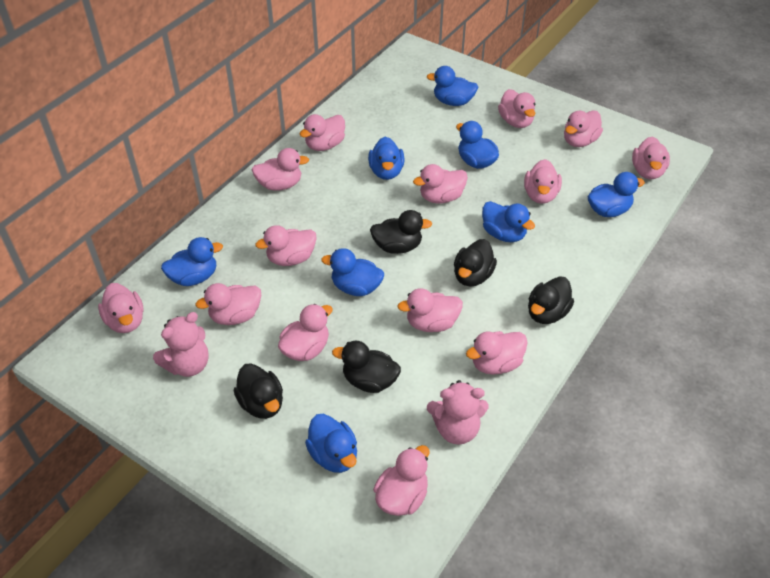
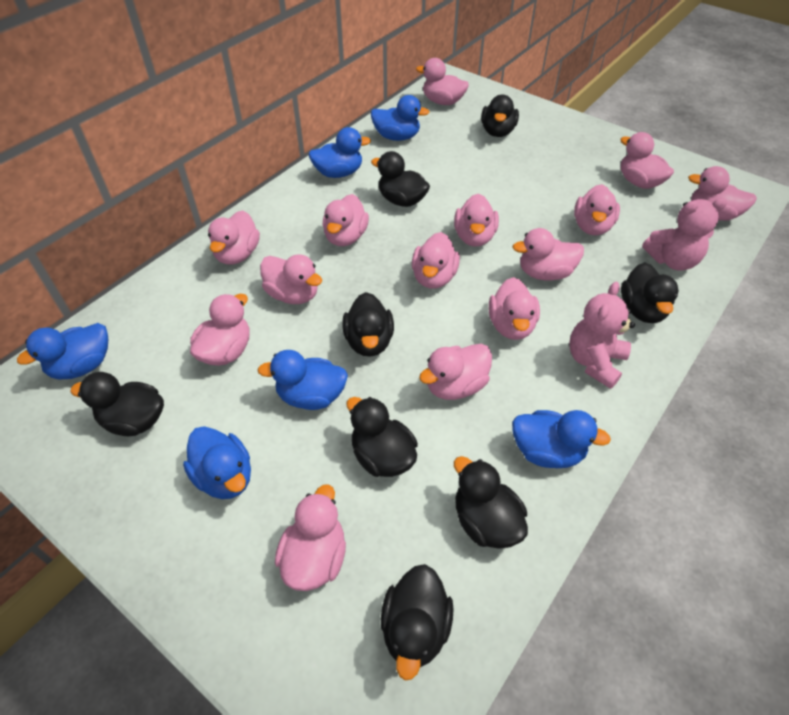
black duck: 5 -> 8
blue duck: 8 -> 6

